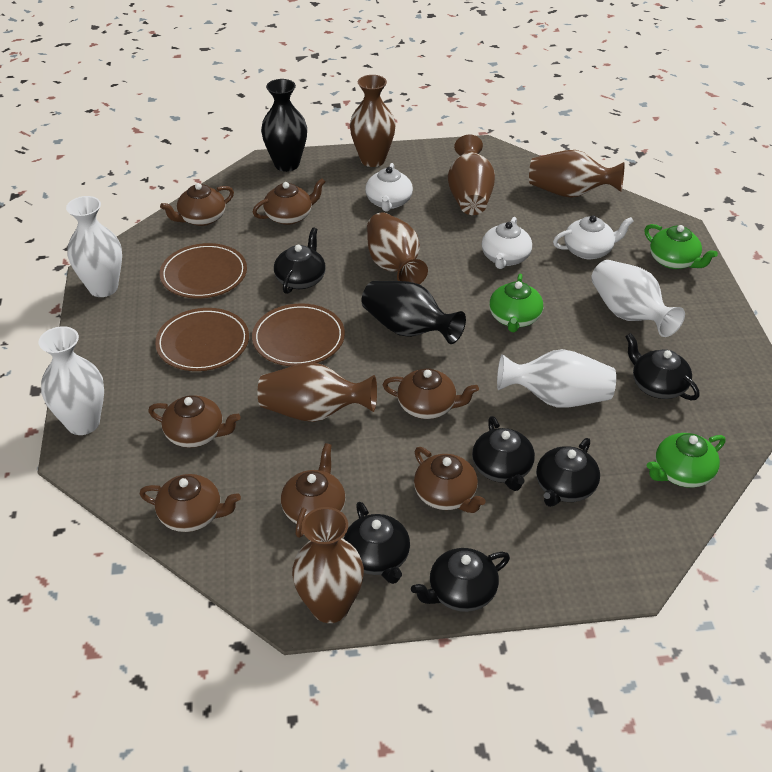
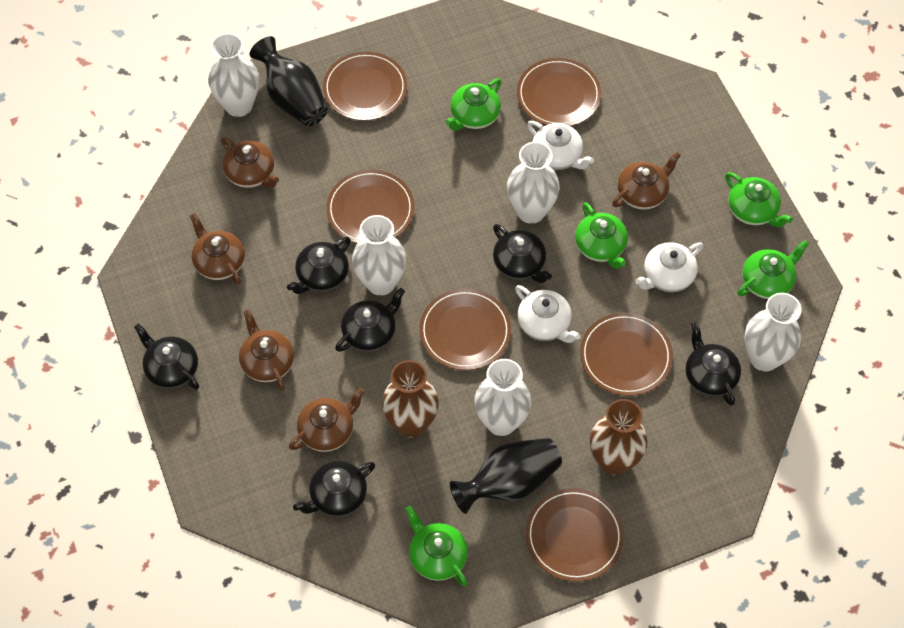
brown plate: 3 -> 6
brown teapot: 7 -> 5
brown vase: 6 -> 2
green teapot: 3 -> 5
white vase: 4 -> 5

